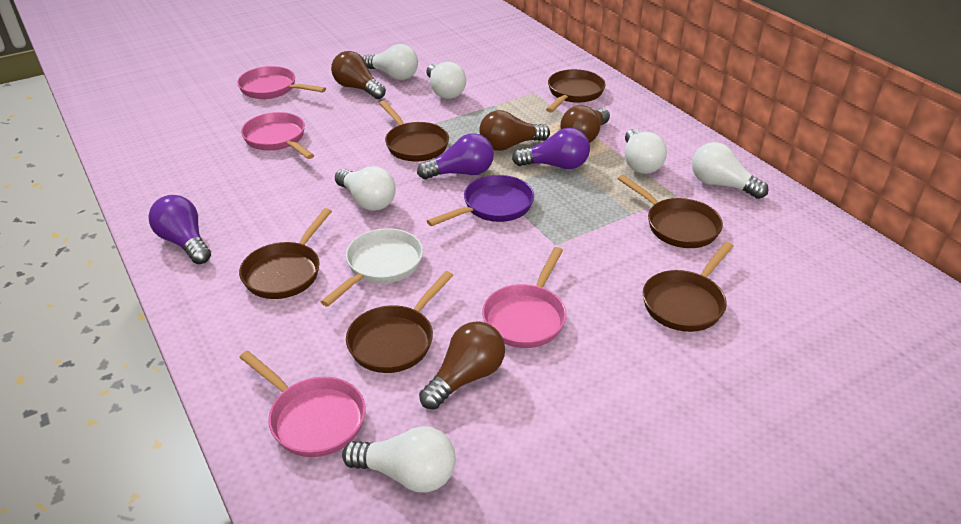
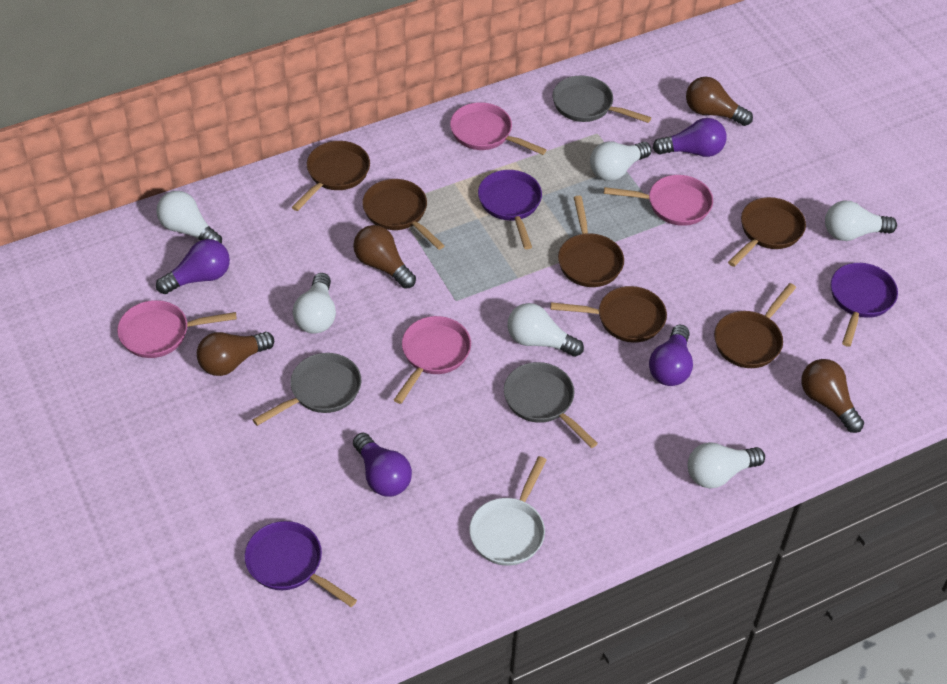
grey pan: 0 -> 3
purple light bulb: 3 -> 4
purple pan: 1 -> 3

